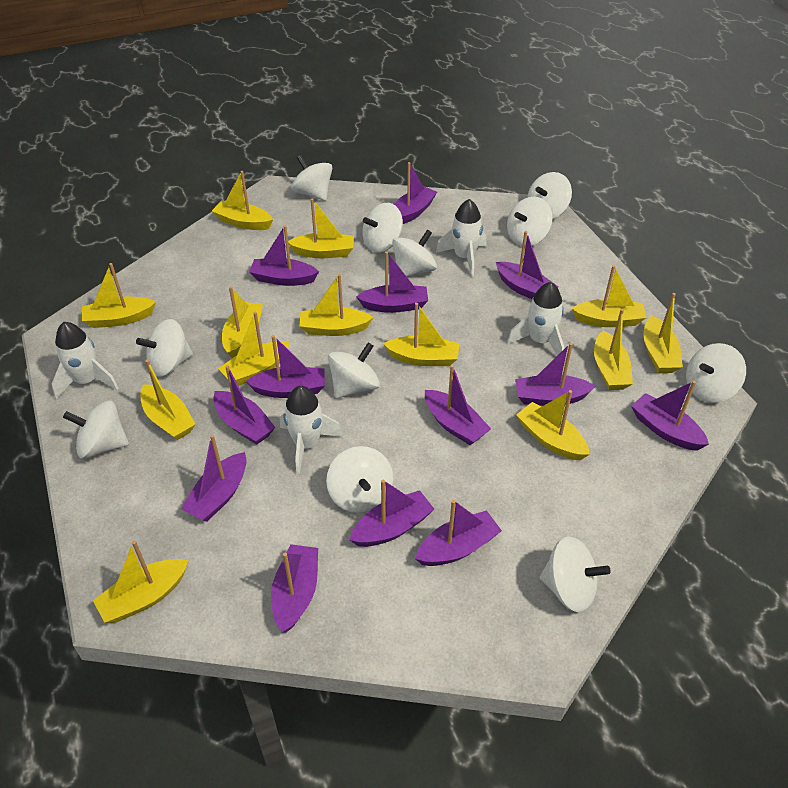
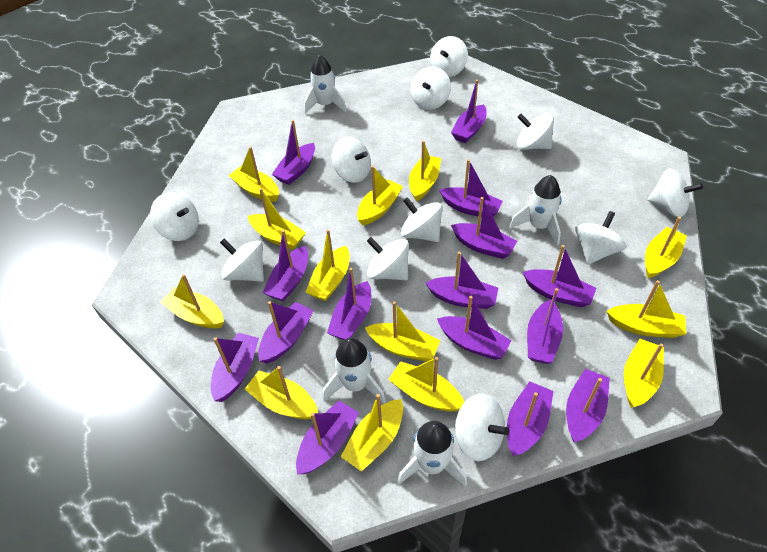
purple boat: 13 -> 15

